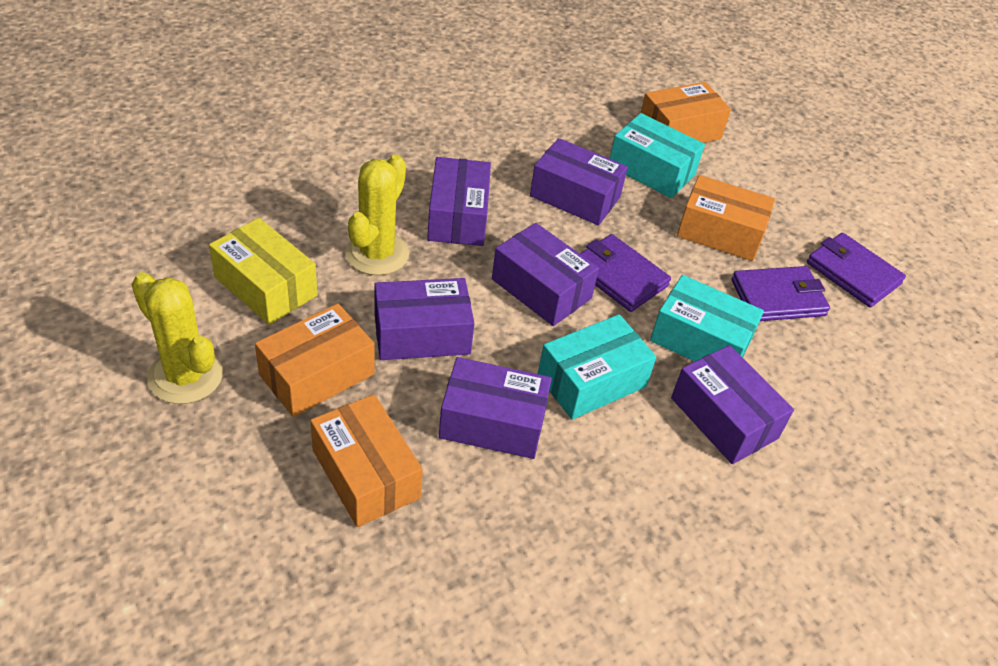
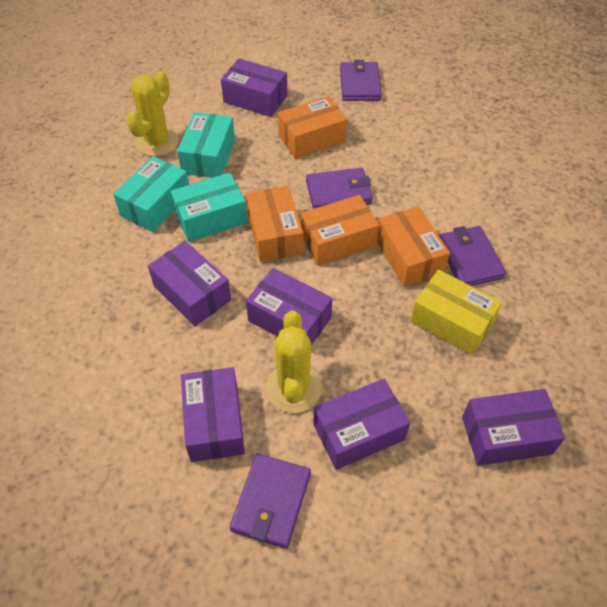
purple wallet: 3 -> 4

